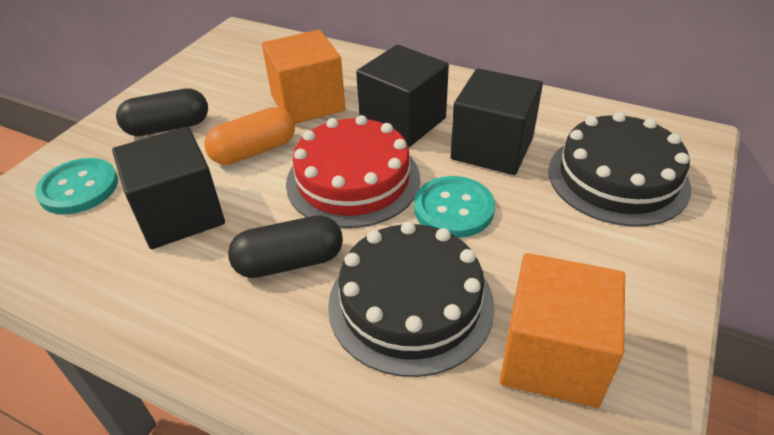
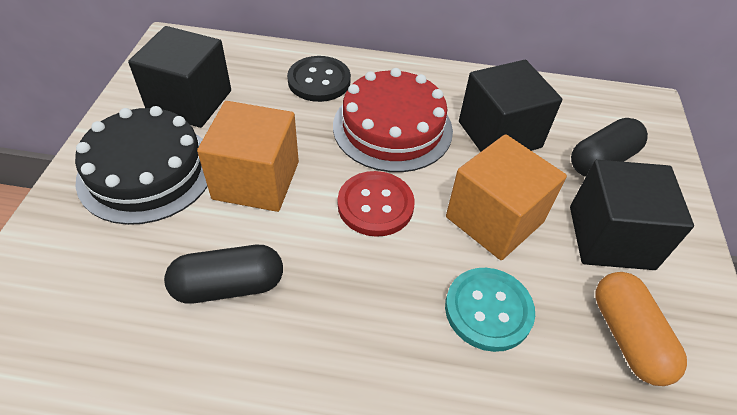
black button: 0 -> 1
black cake: 2 -> 1
red button: 0 -> 1
turquoise button: 2 -> 1

